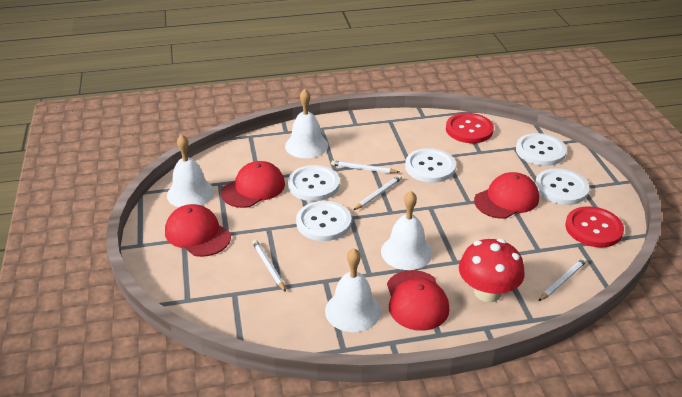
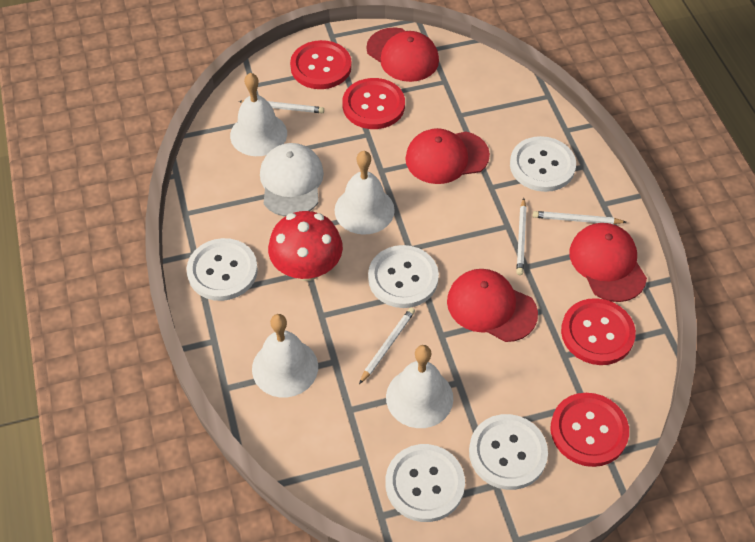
red button: 2 -> 4
white cap: 0 -> 1

